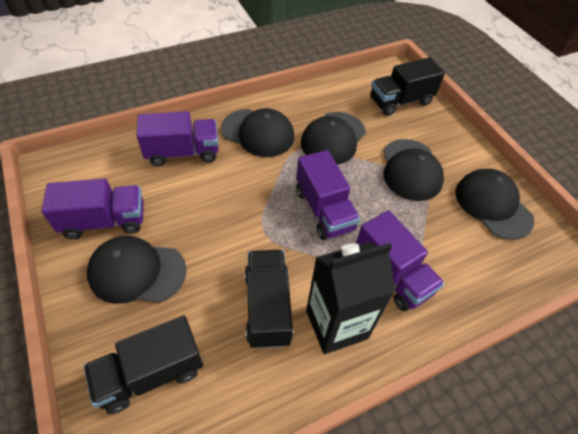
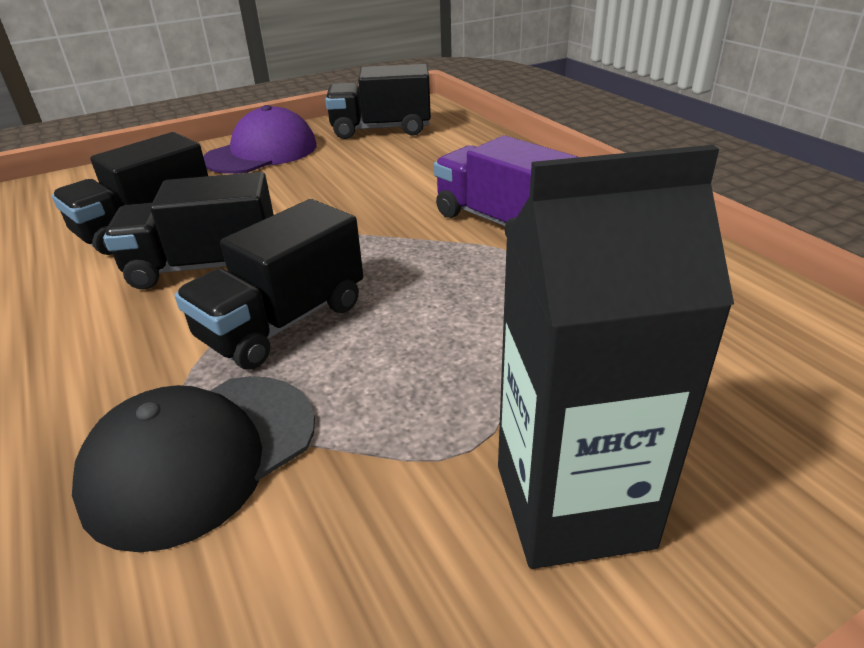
black cap: 5 -> 1
black truck: 3 -> 4
purple cap: 0 -> 1
purple truck: 4 -> 1

